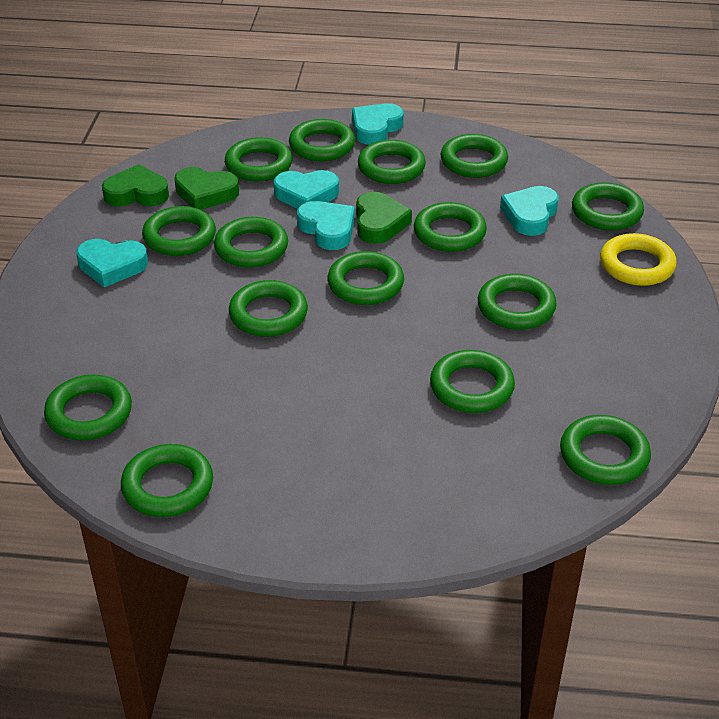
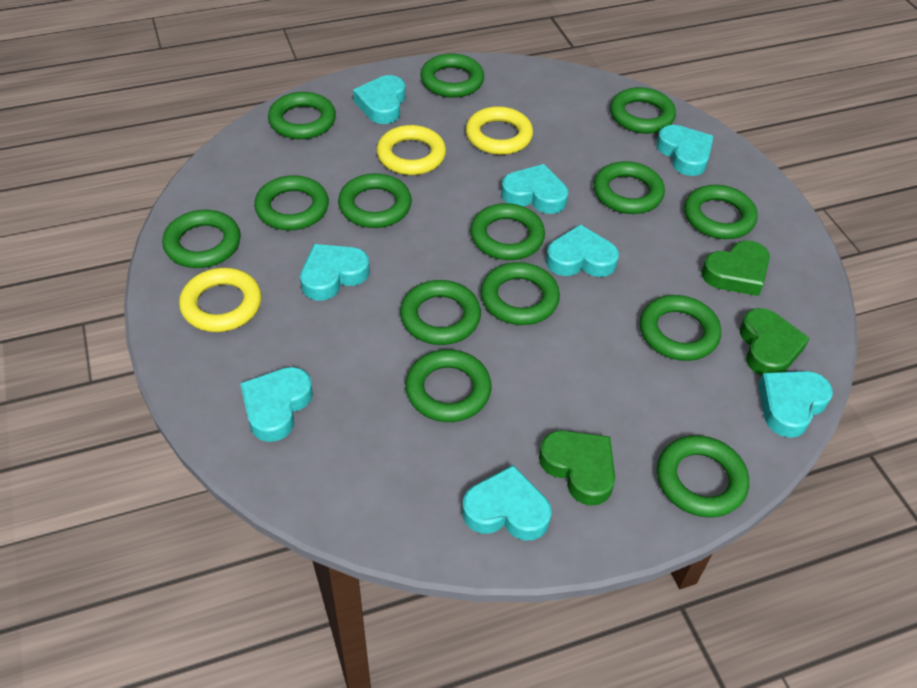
green ring: 15 -> 14
turquoise heart: 5 -> 8
yellow ring: 1 -> 3

